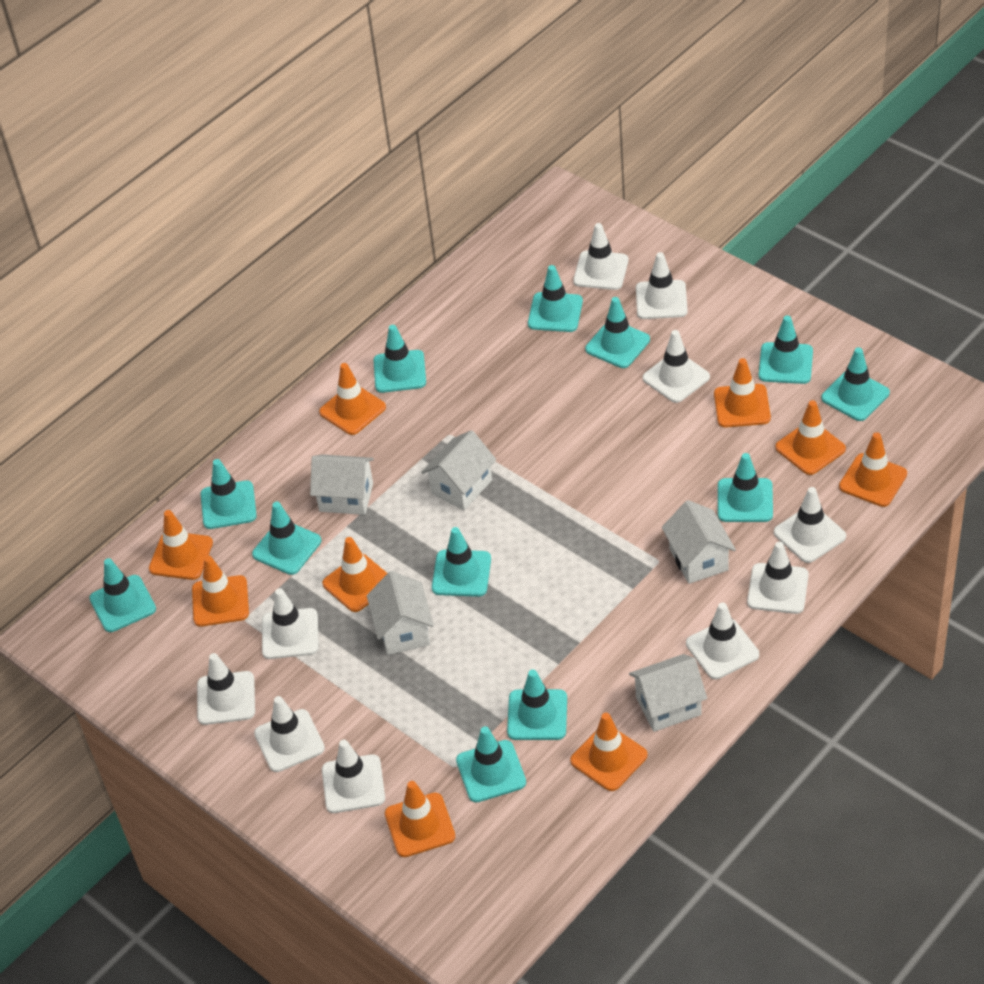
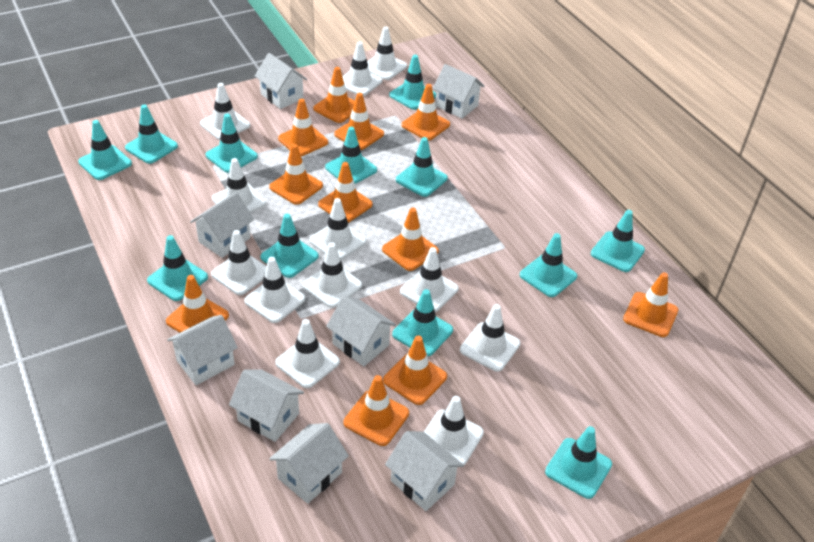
orange traffic cone: 9 -> 11
white house: 5 -> 8
white traffic cone: 10 -> 12

